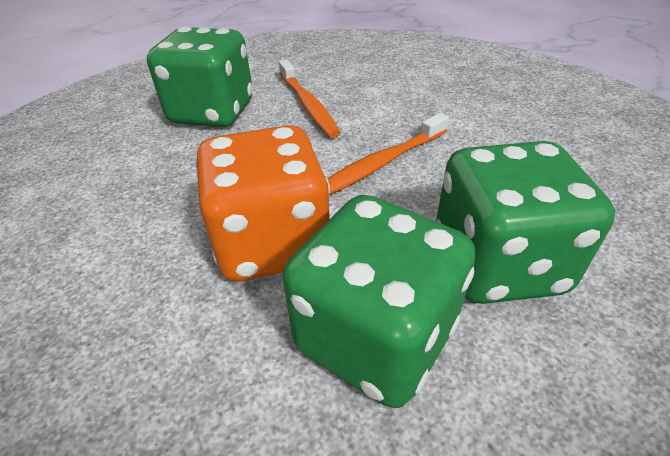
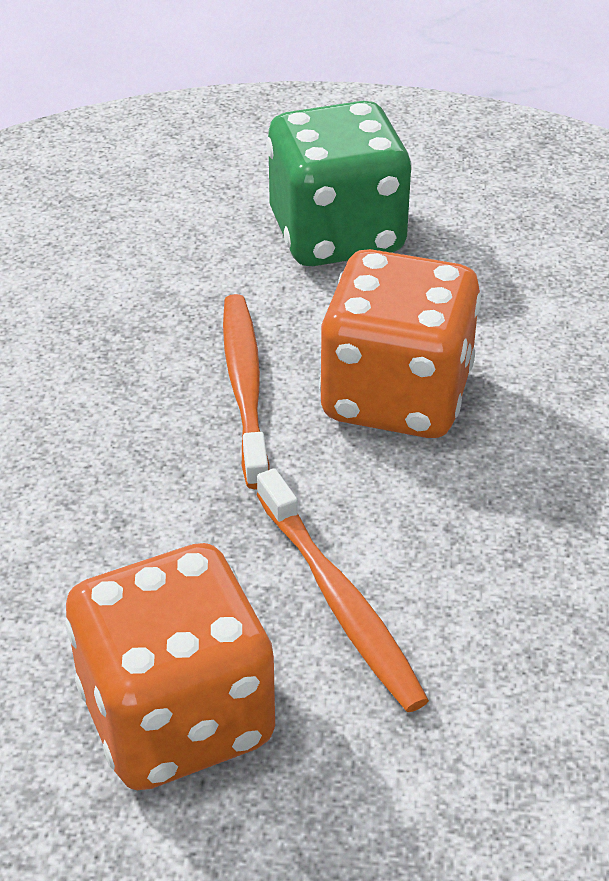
green dice: 3 -> 1
orange dice: 1 -> 2

